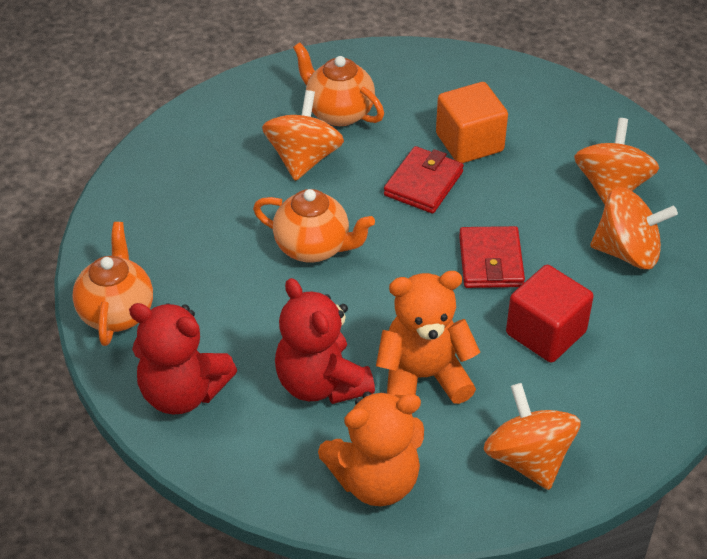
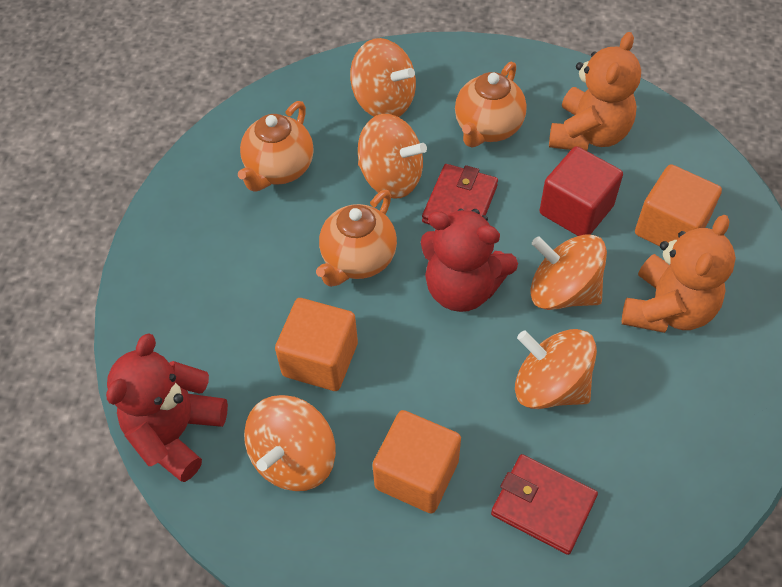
orange cube: 1 -> 3
orange spinning top: 4 -> 5

